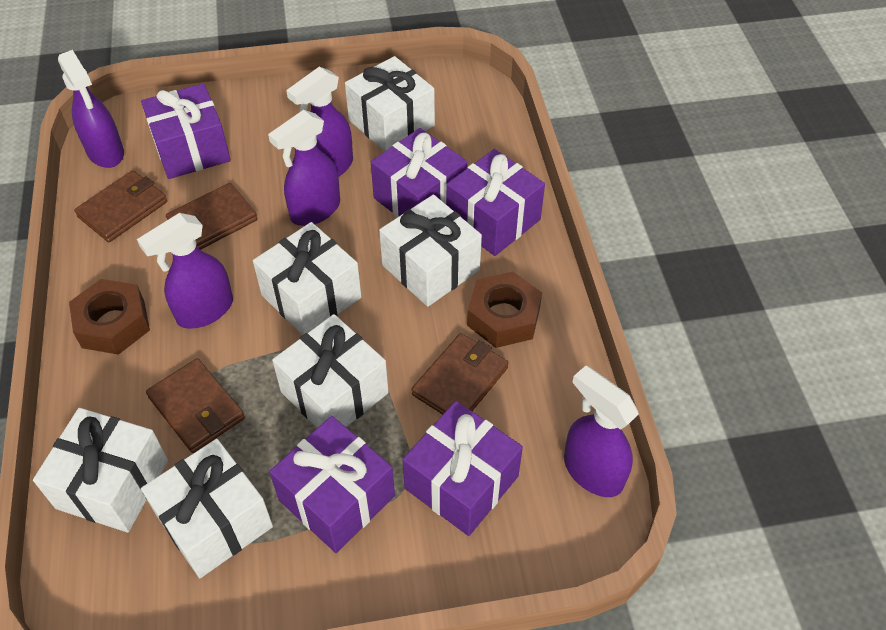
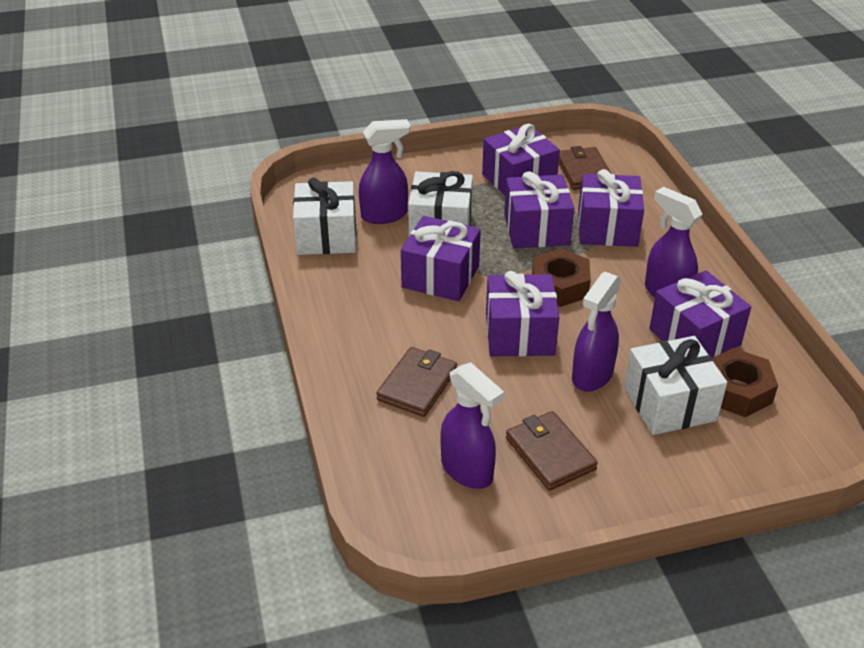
brown wallet: 4 -> 3
purple gift: 5 -> 6
purple spray bottle: 5 -> 4
white gift: 6 -> 3

